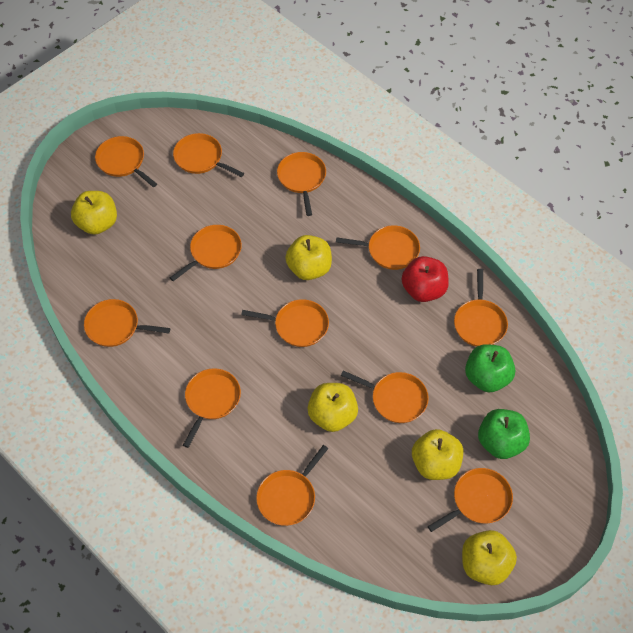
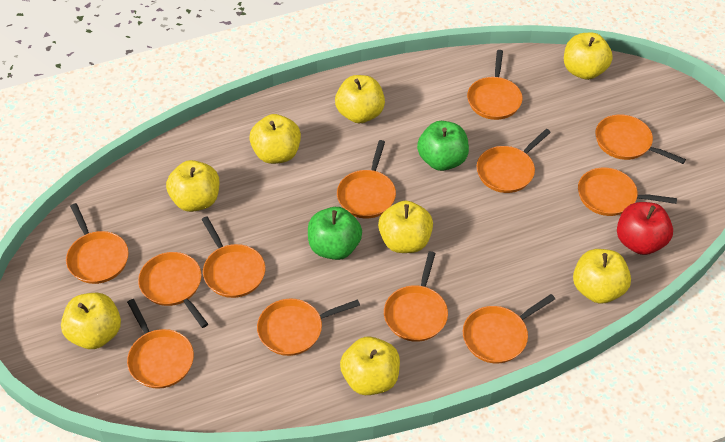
yellow apple: 5 -> 8

